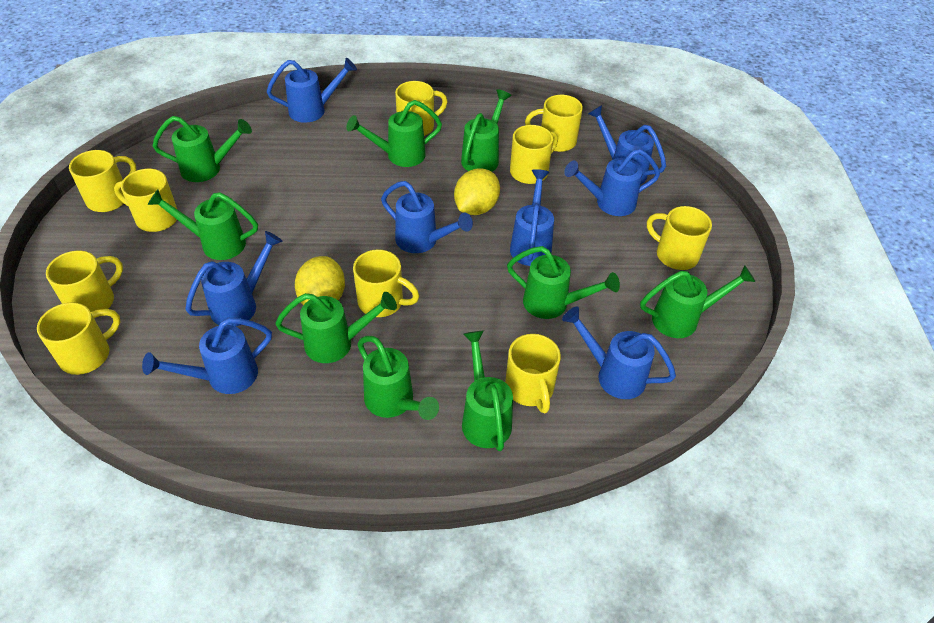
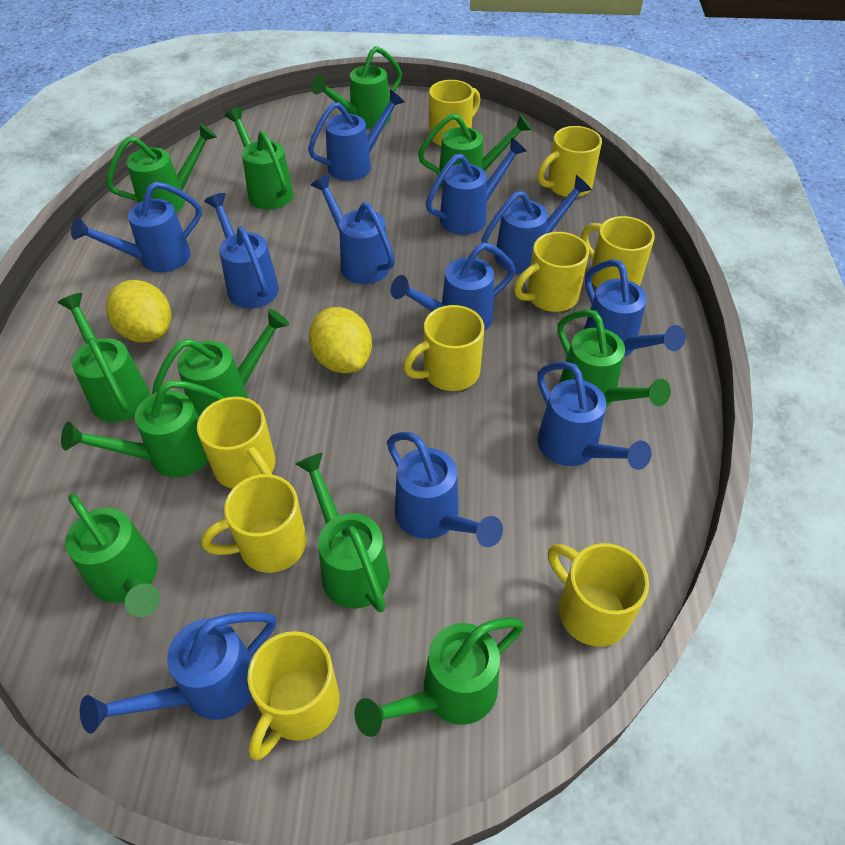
blue watering can: 8 -> 11
green watering can: 9 -> 11
yellow mug: 10 -> 9

